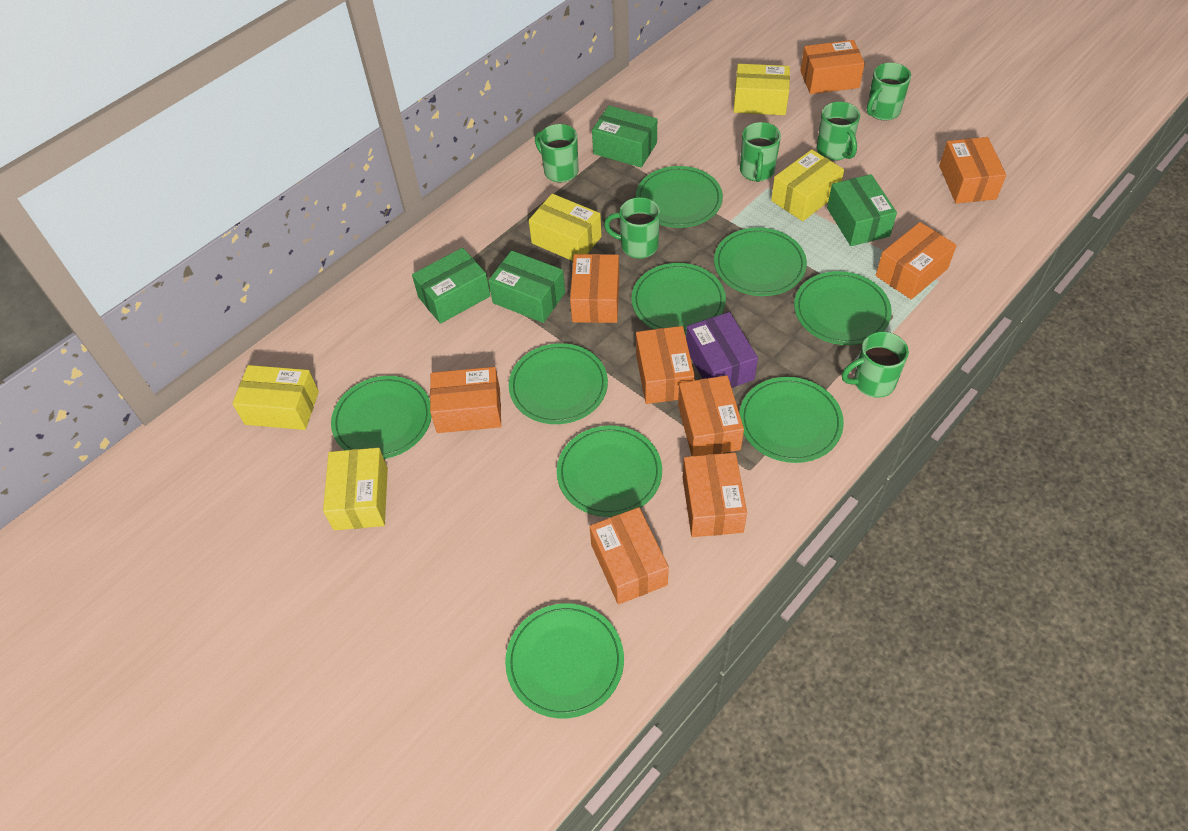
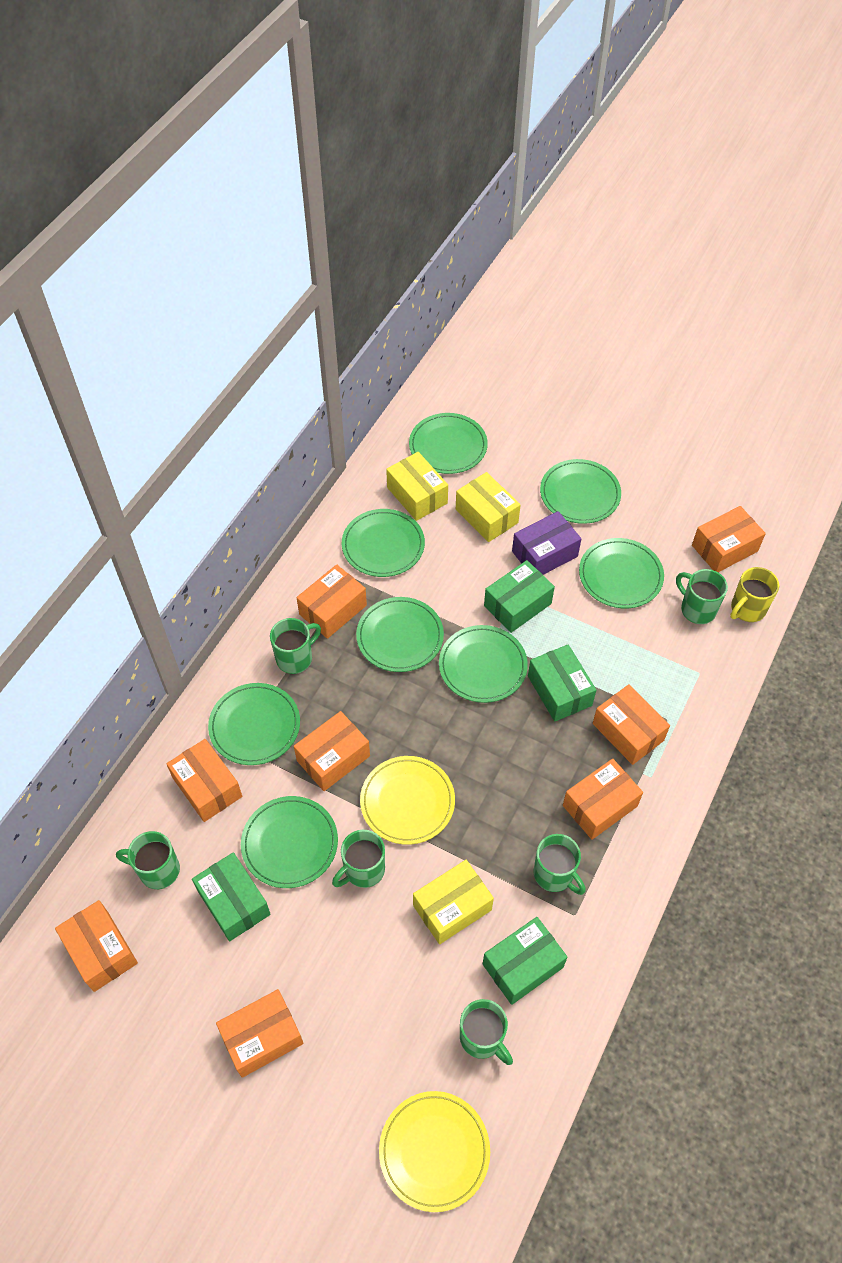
green plate: 9 -> 8
orange box: 9 -> 8
yellow box: 5 -> 3
yellow mug: 0 -> 1
yellow plate: 0 -> 2

